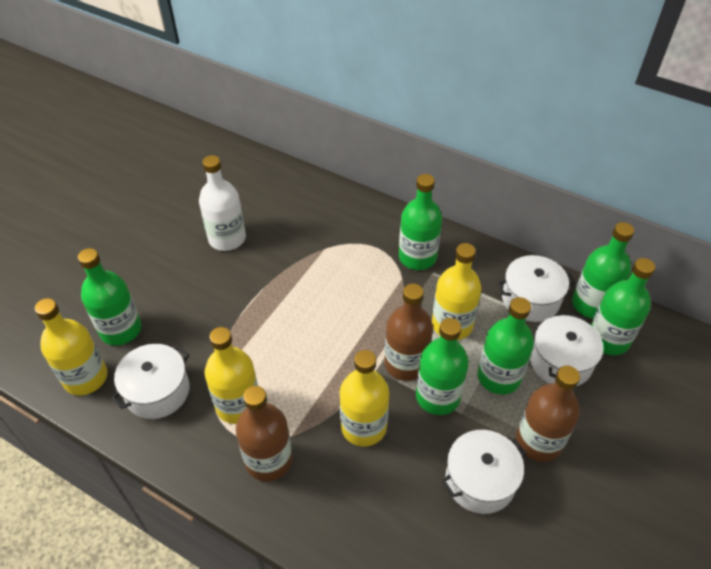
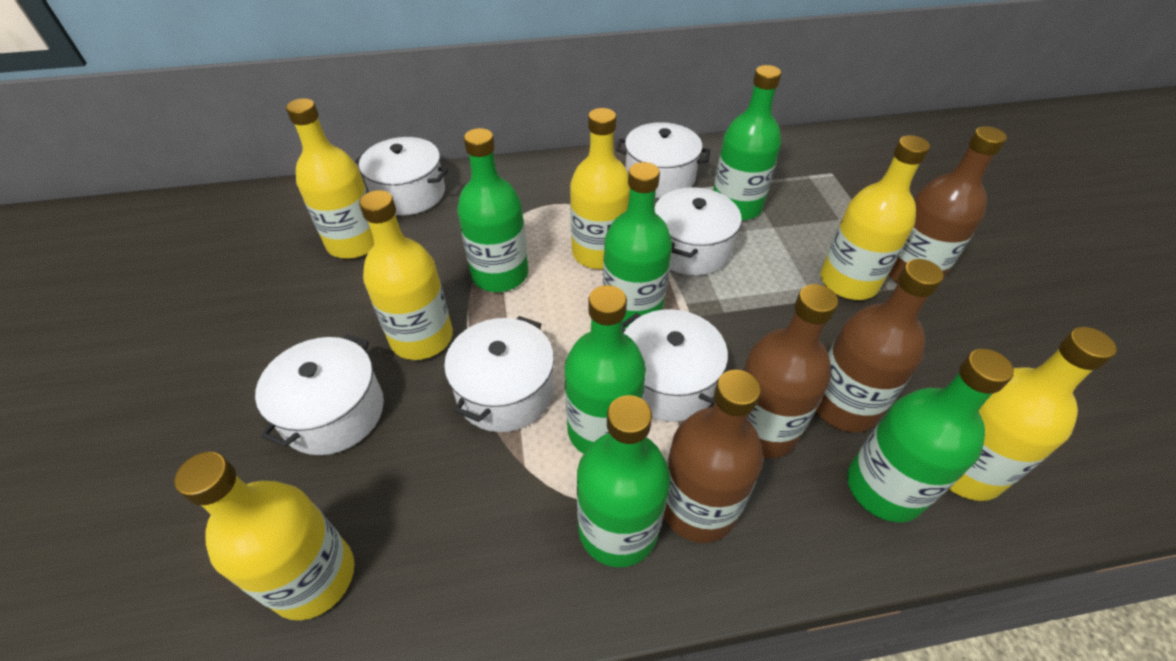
brown bottle: 3 -> 4
white bottle: 1 -> 0
white pot: 4 -> 6
yellow bottle: 4 -> 6

